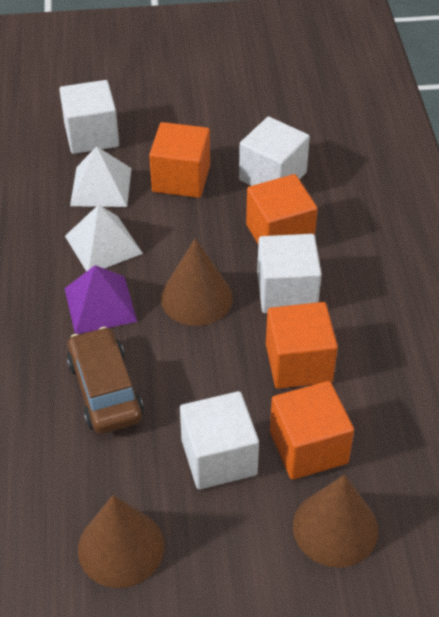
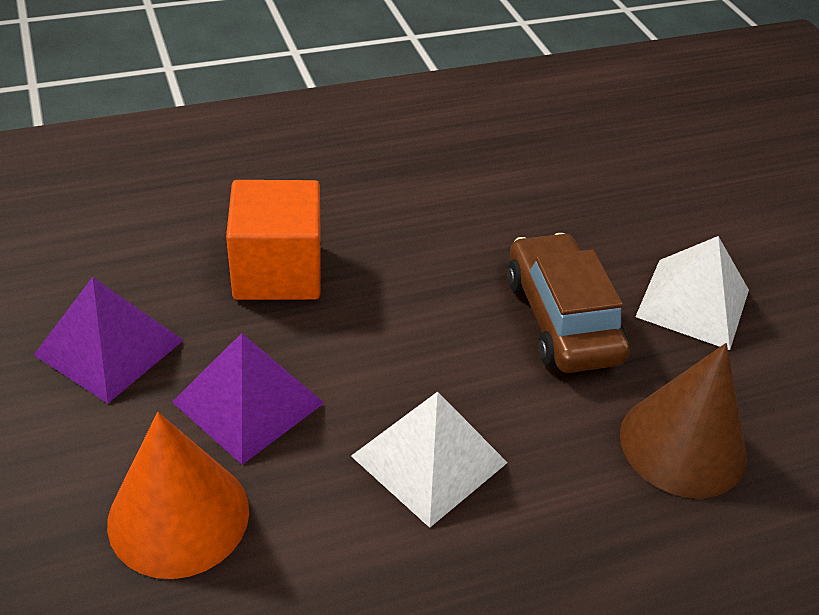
brown cone: 3 -> 1
orange cone: 0 -> 1
orange cube: 4 -> 1
purple pyramid: 1 -> 2
white cube: 4 -> 0

